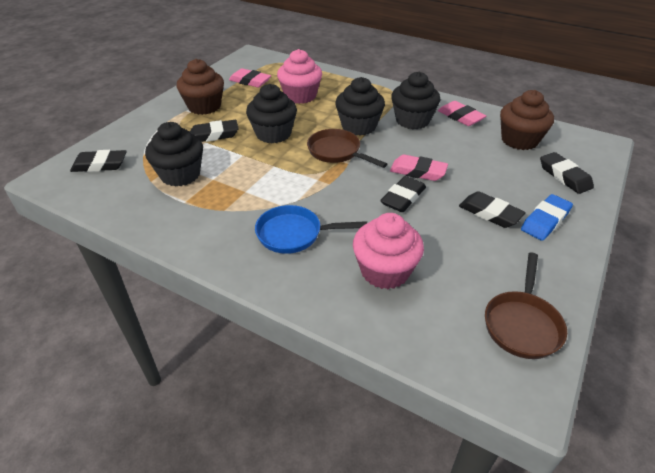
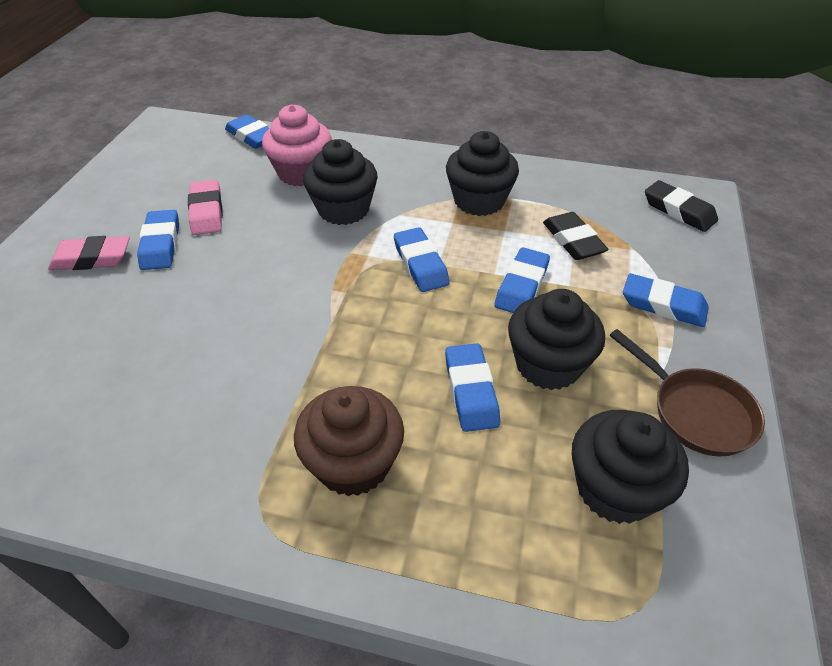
black eraser: 5 -> 2
blue eraser: 1 -> 6
blue pan: 1 -> 0
brown cupcake: 2 -> 1
brown pan: 2 -> 1
pink cupcake: 2 -> 1
pink eraser: 3 -> 2

